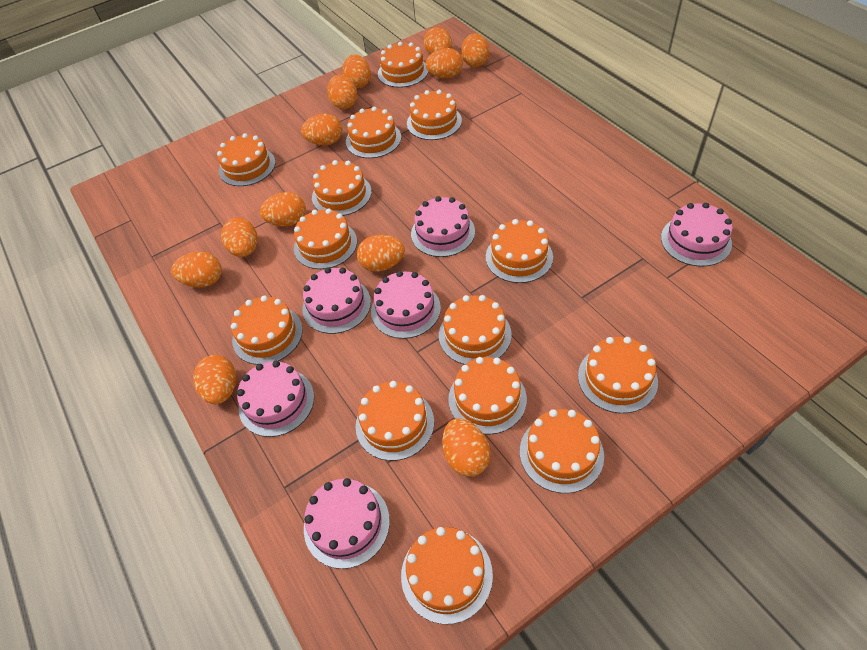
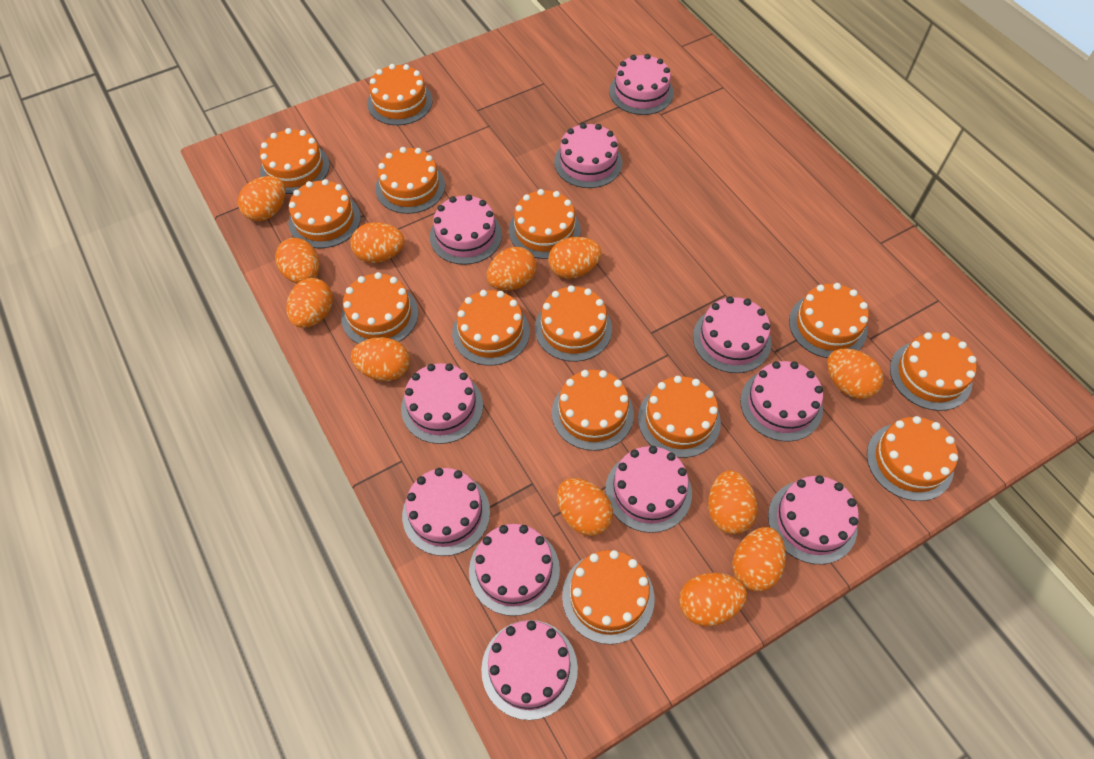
pink cake: 6 -> 11

